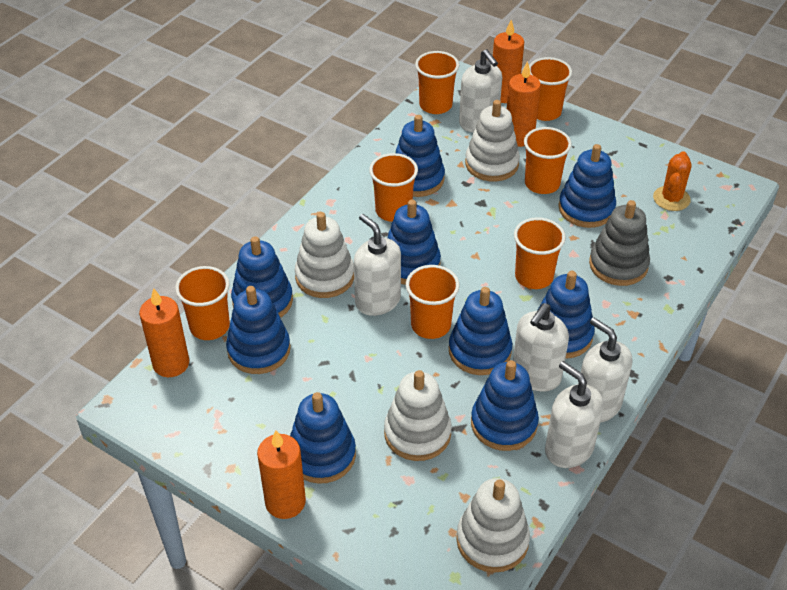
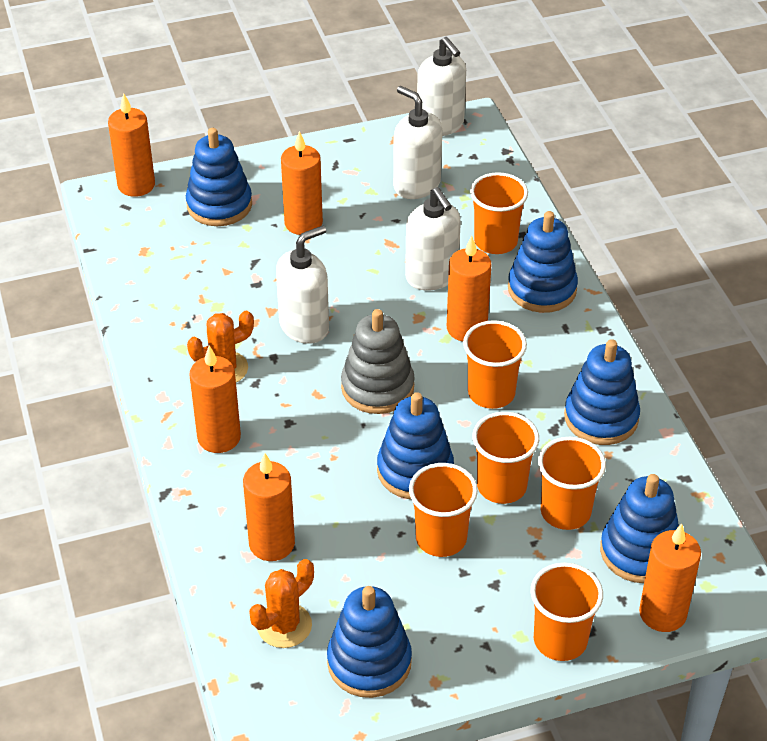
blue stacking toy: 9 -> 6
orange cactus: 1 -> 2
orange candle: 4 -> 6
orange cup: 7 -> 6
white soap dispenser: 5 -> 4
white stacking toy: 4 -> 0

